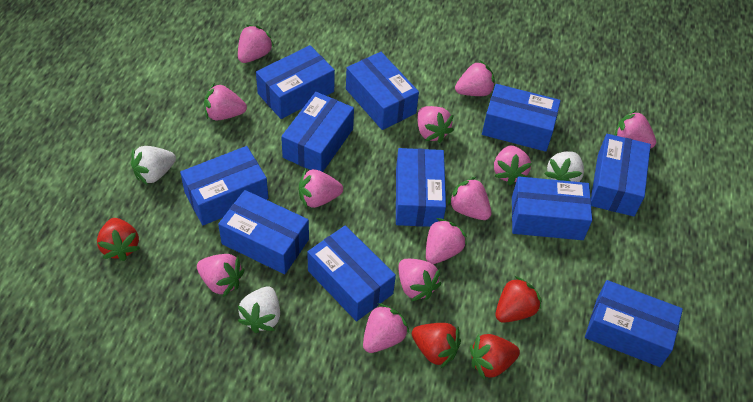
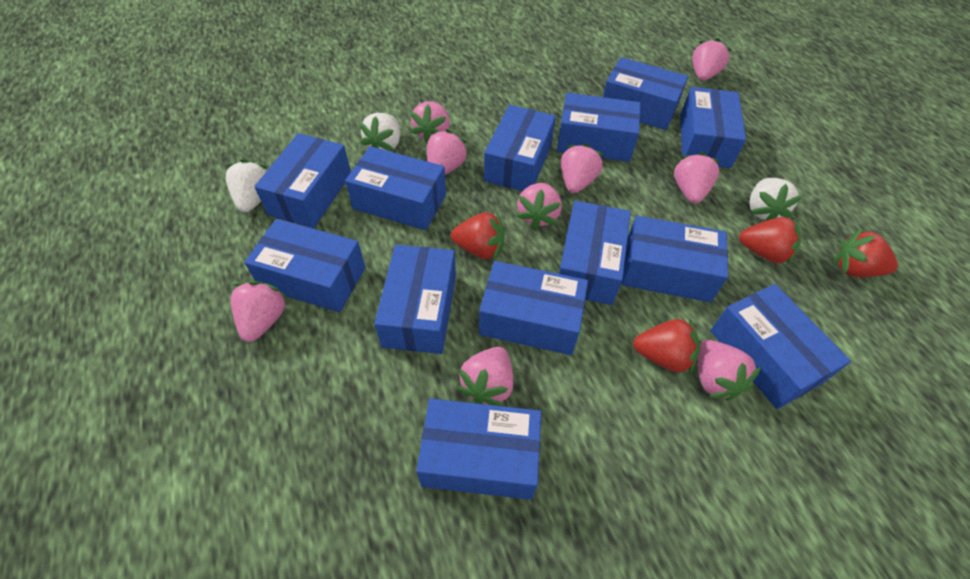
blue box: 11 -> 13
pink strawberry: 12 -> 9

